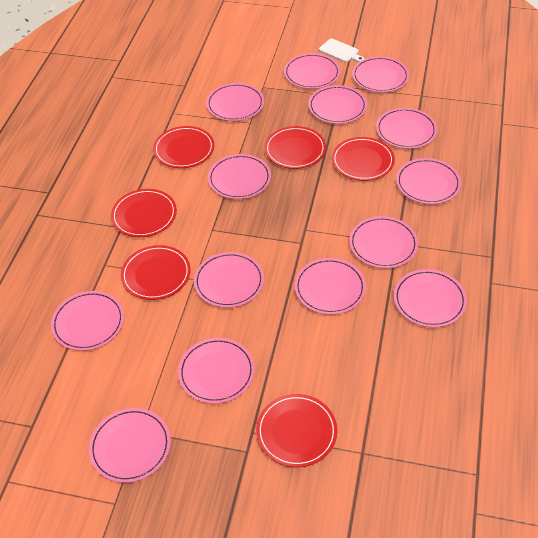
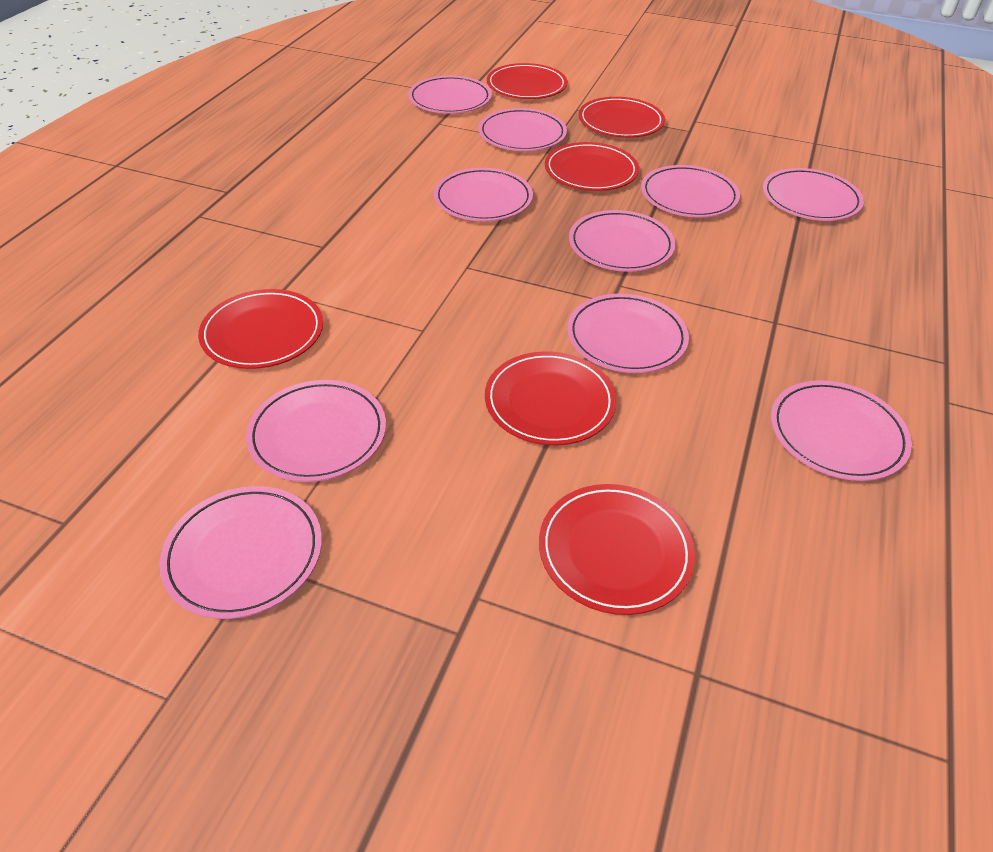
pink plate: 14 -> 10
white cutting board: 1 -> 0

